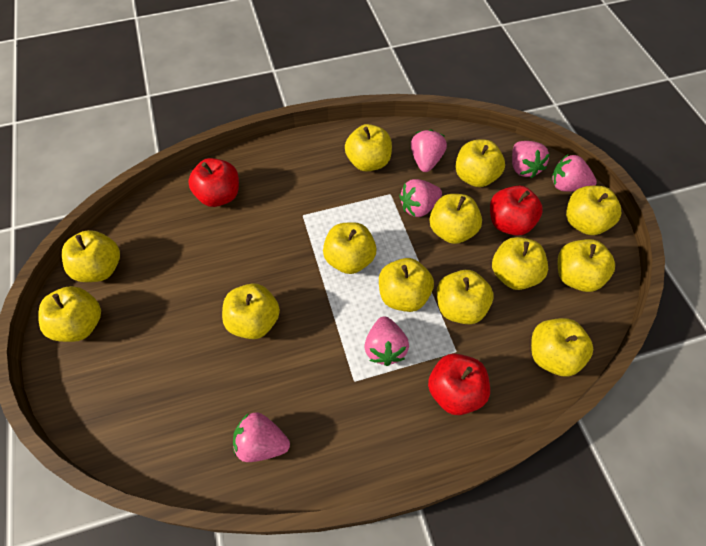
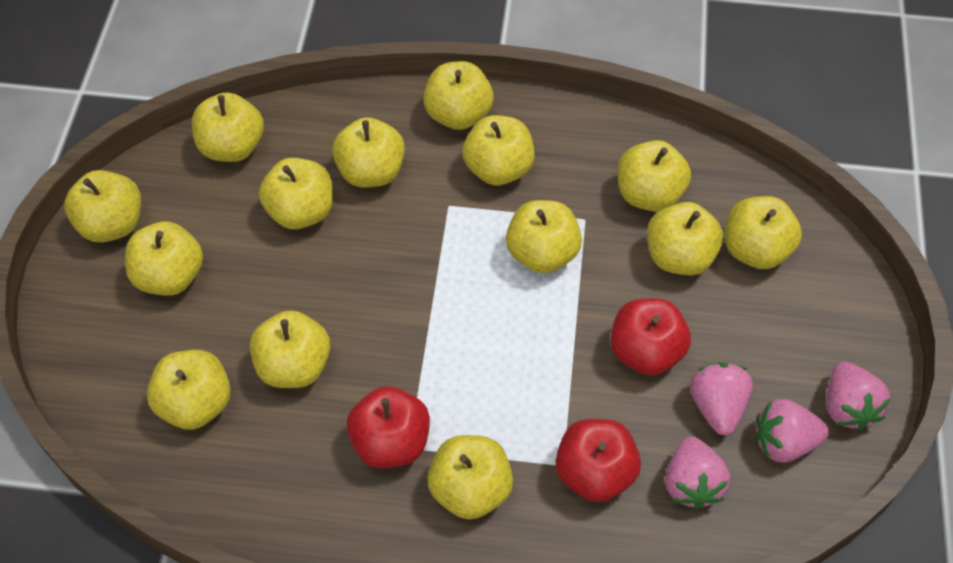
pink strawberry: 6 -> 4
yellow apple: 13 -> 14

